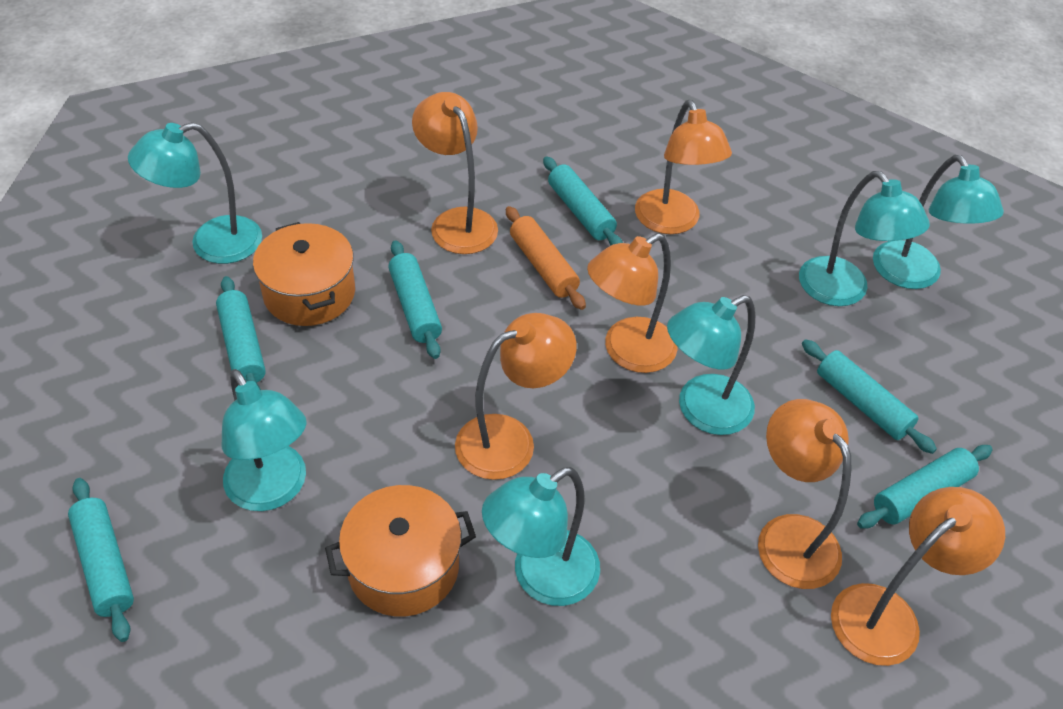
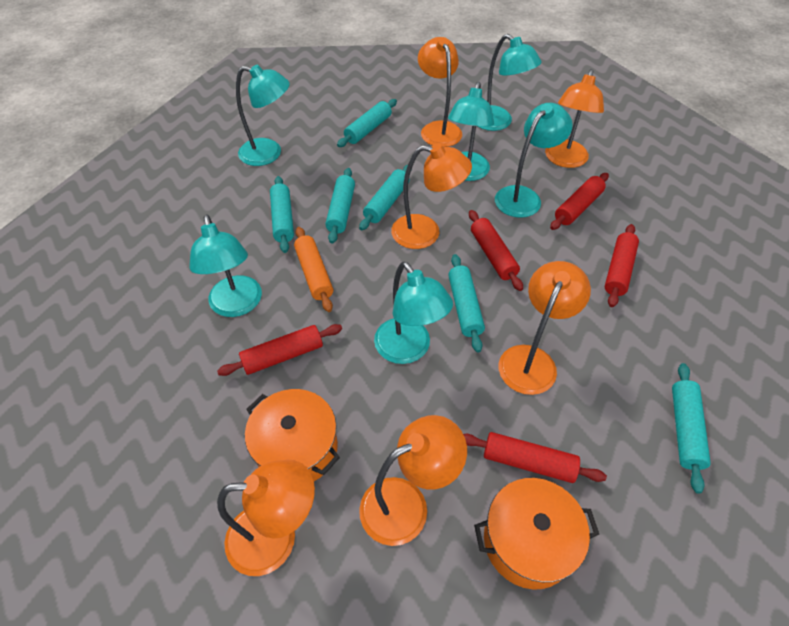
red rolling pin: 0 -> 5

